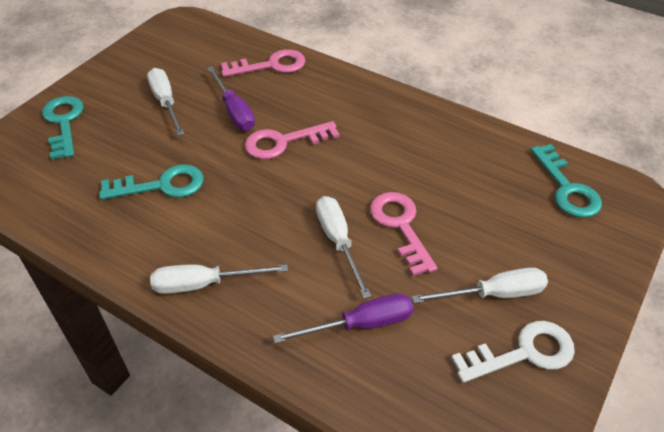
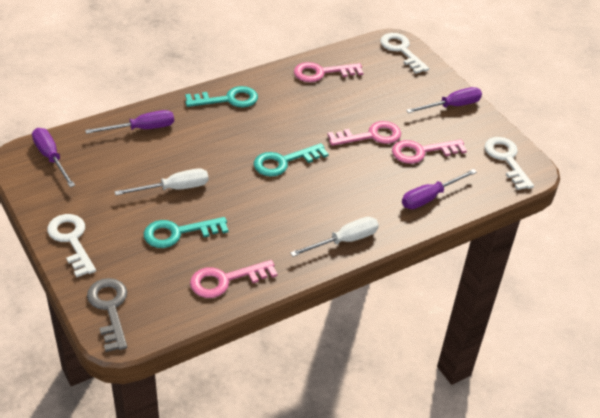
grey key: 0 -> 1
pink key: 3 -> 4
purple screwdriver: 2 -> 4
white key: 1 -> 3
white screwdriver: 4 -> 2

